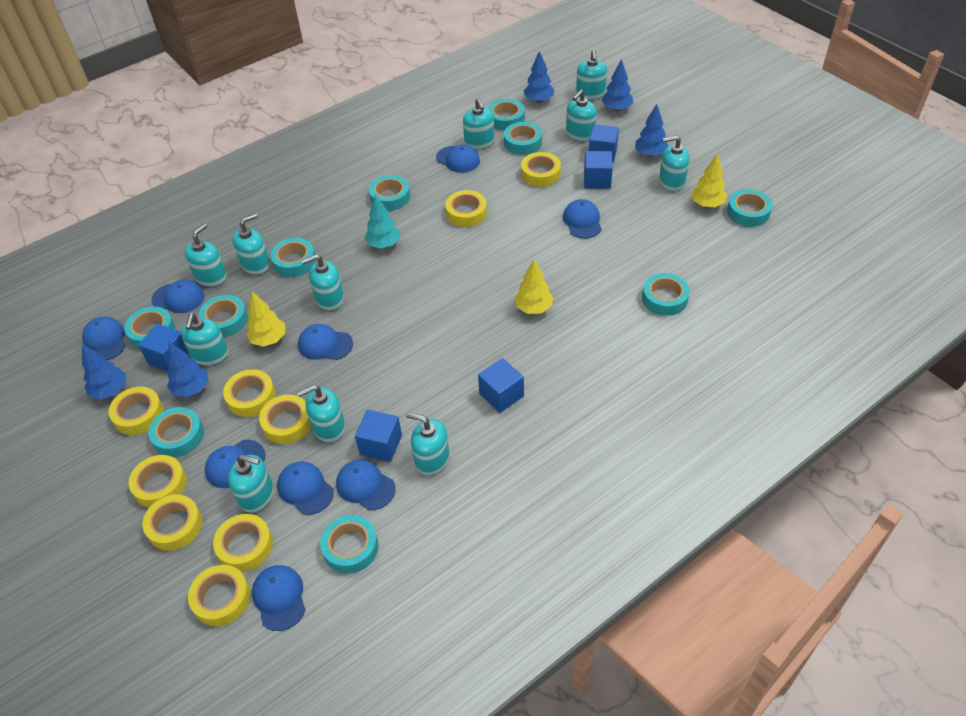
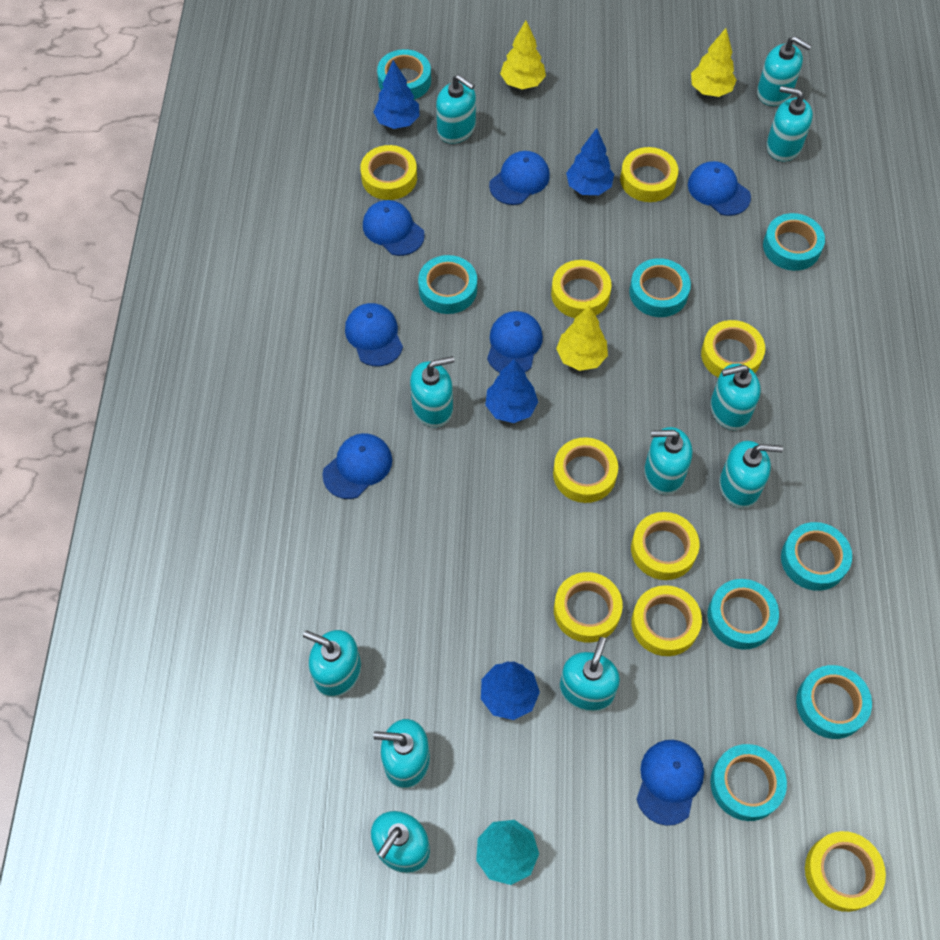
blue cap: 9 -> 7
blue cube: 5 -> 0
blue tree: 5 -> 4
turquoise tape: 10 -> 8

